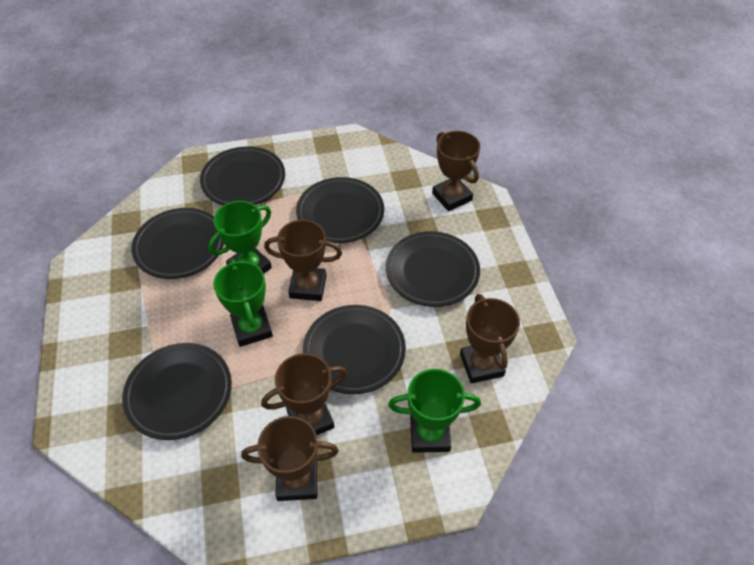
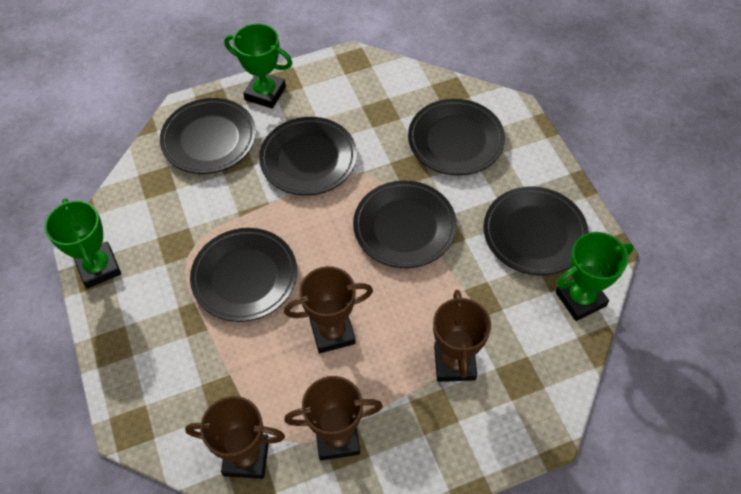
brown trophy: 5 -> 4

